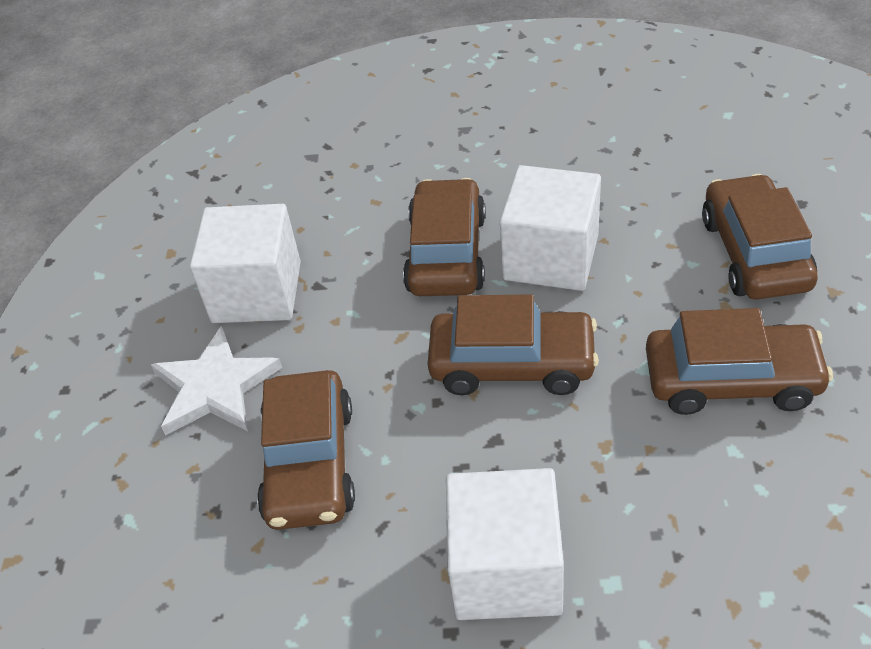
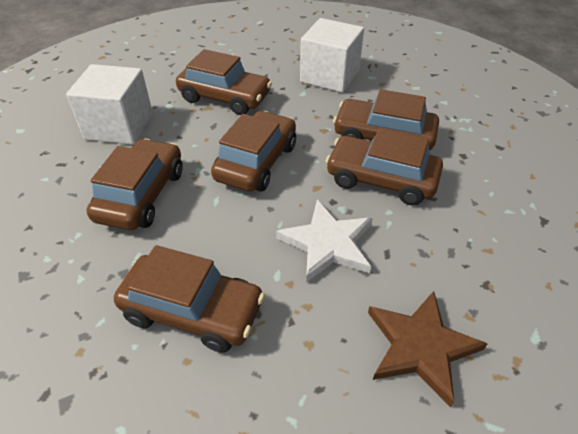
brown car: 5 -> 6
brown star: 0 -> 1
white cube: 3 -> 2

